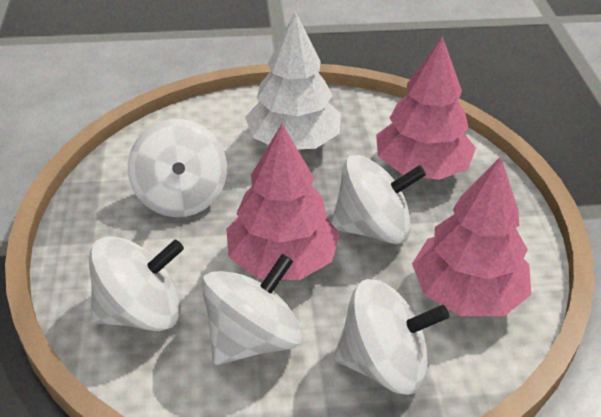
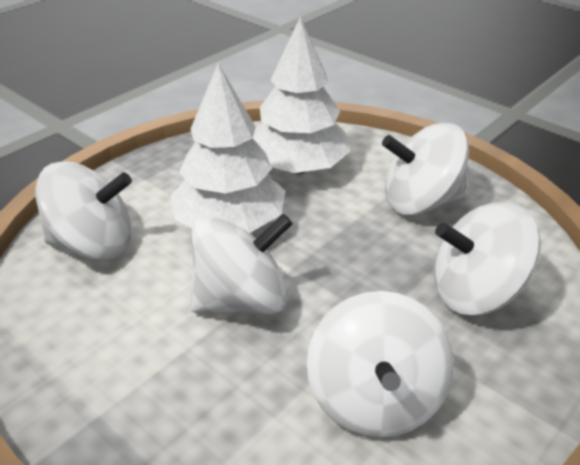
pink tree: 3 -> 0
white tree: 1 -> 2

